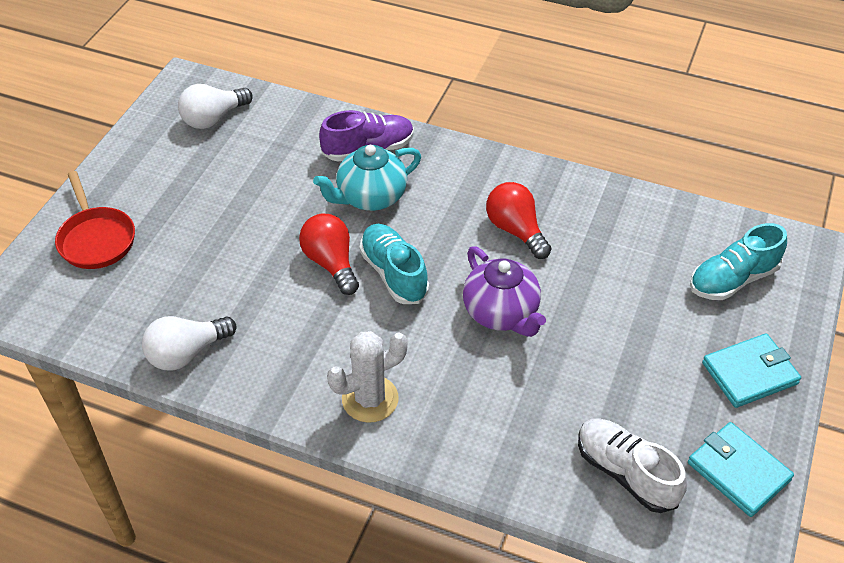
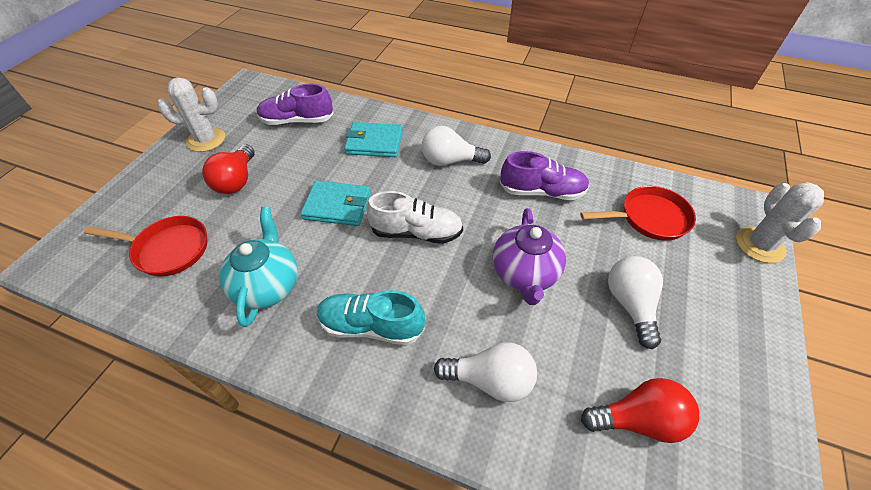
purple shoe: 1 -> 2
red pan: 1 -> 2
turquoise shoe: 2 -> 1
white cactus: 1 -> 2
white light bulb: 2 -> 3

